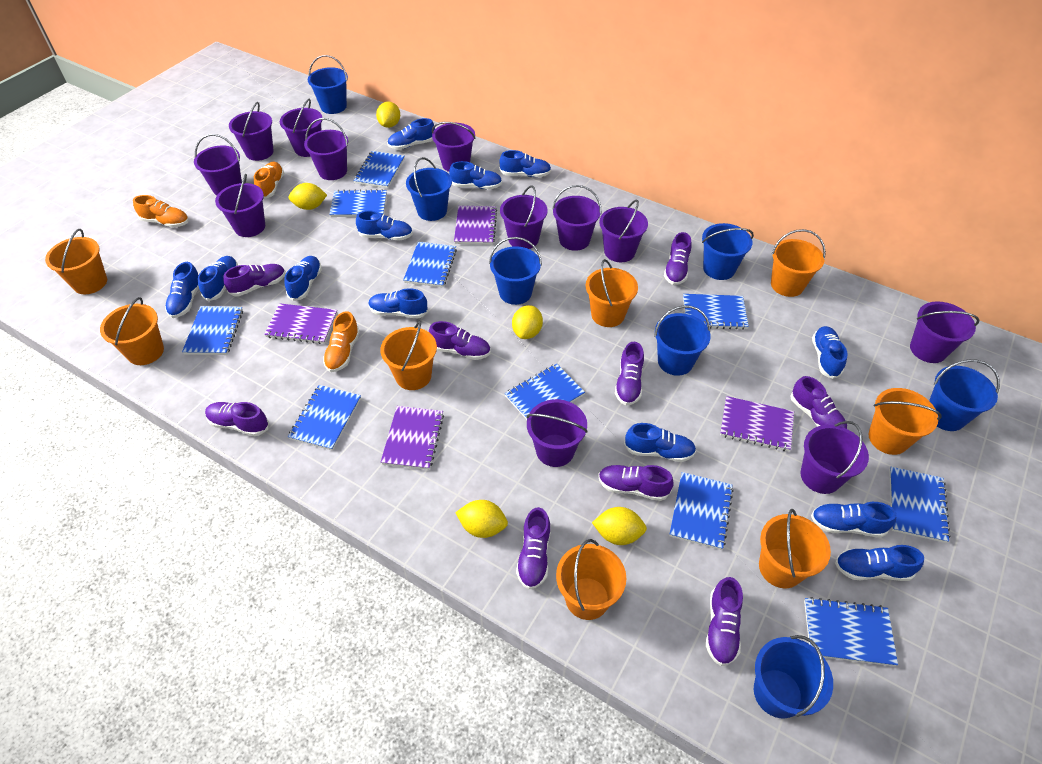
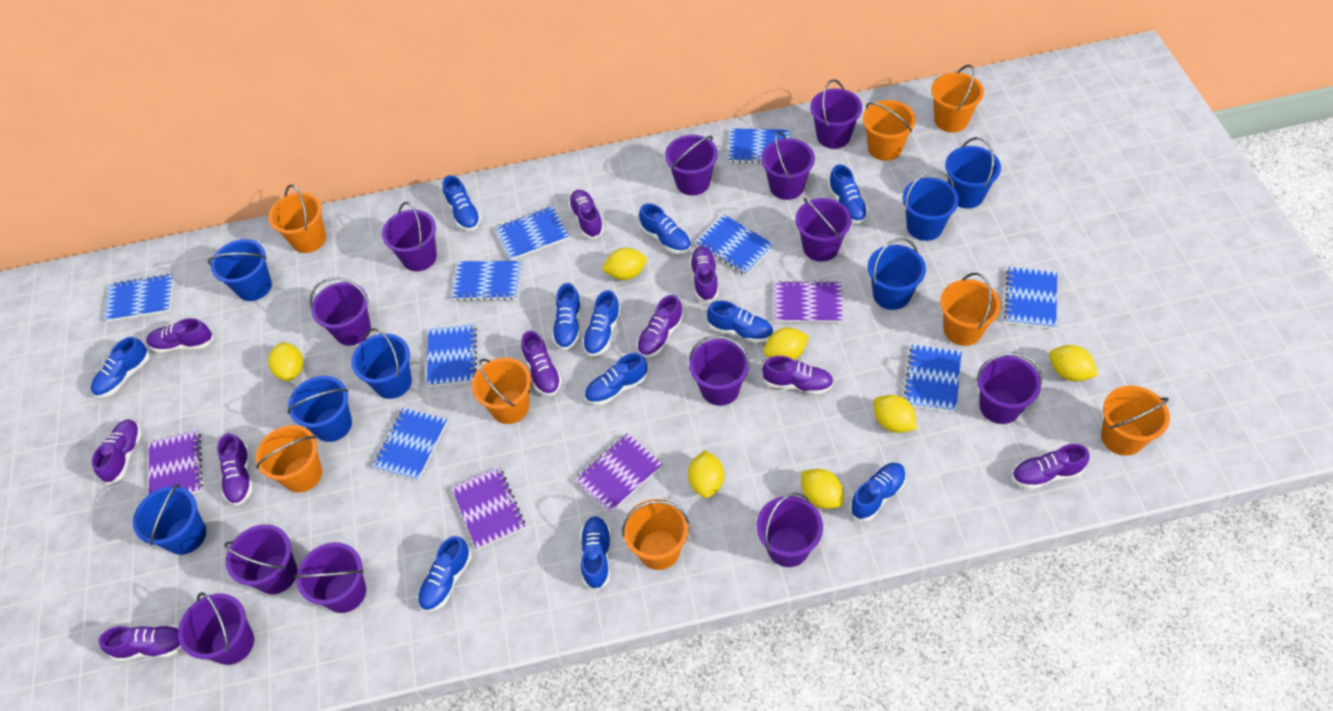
blue notebook: 10 -> 9
blue shoe: 12 -> 11
orange shoe: 3 -> 0
purple shoe: 9 -> 10
yellow lemon: 5 -> 7

